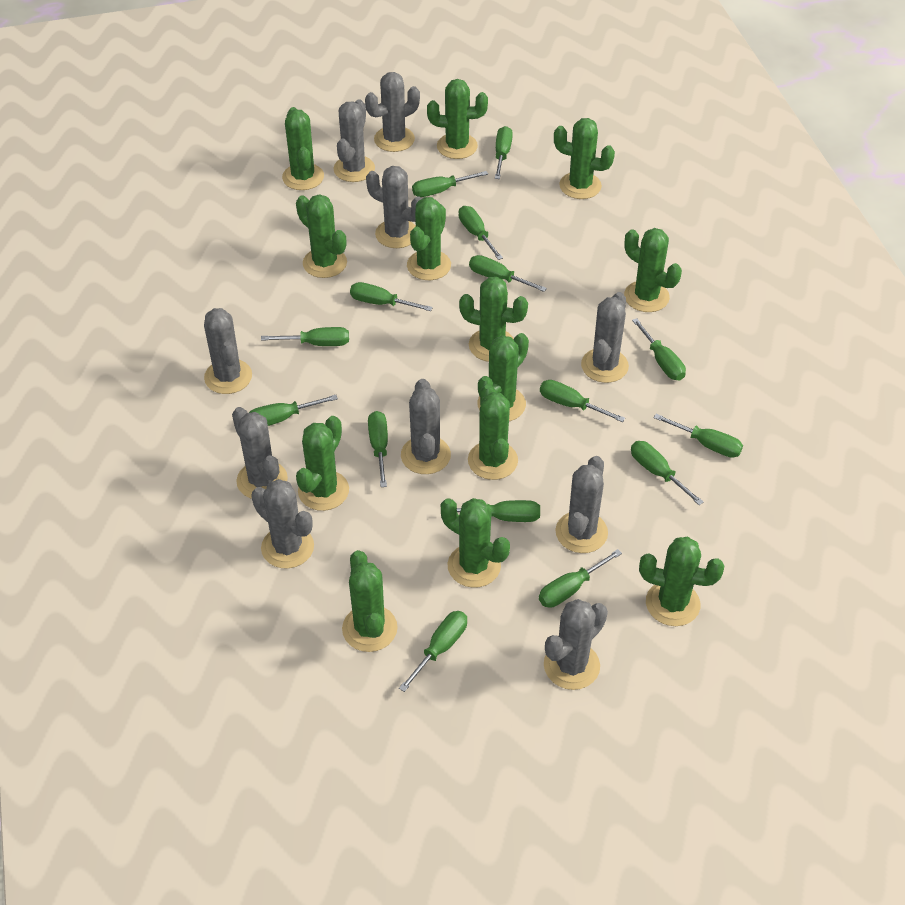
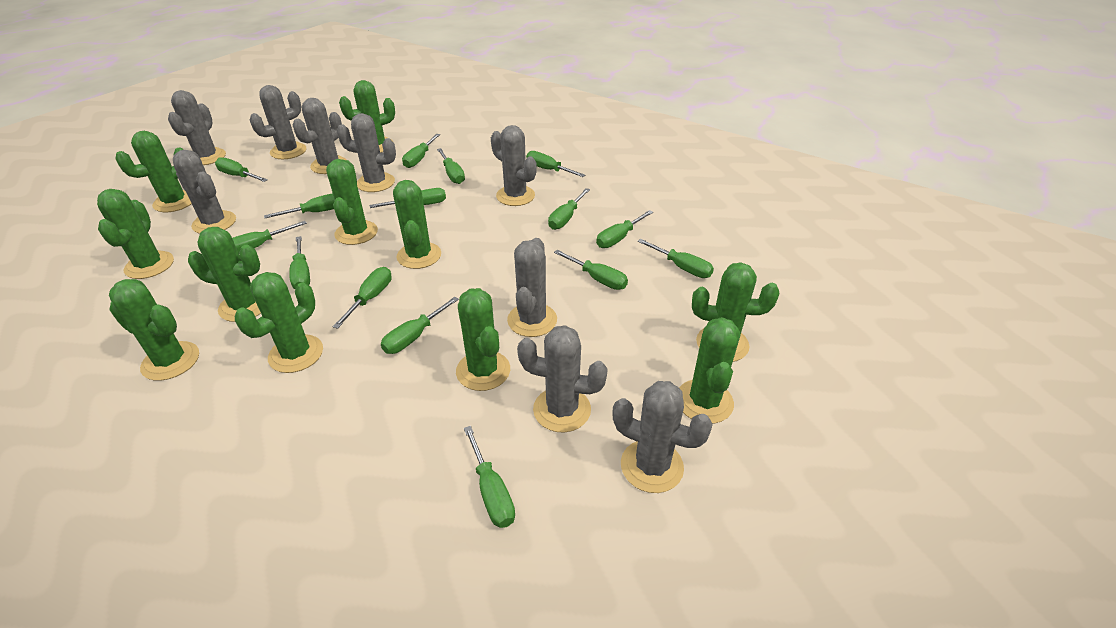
green cactus: 13 -> 11
grey cactus: 10 -> 9

